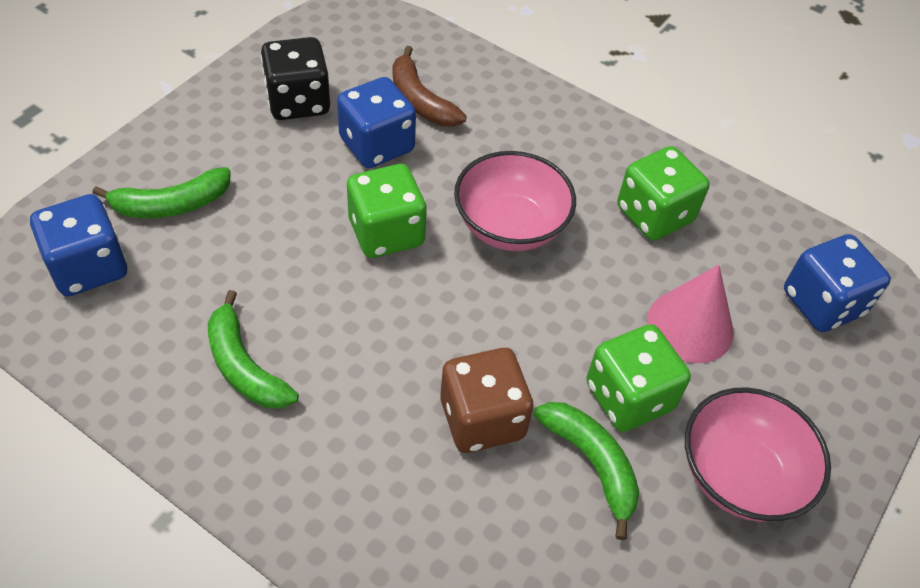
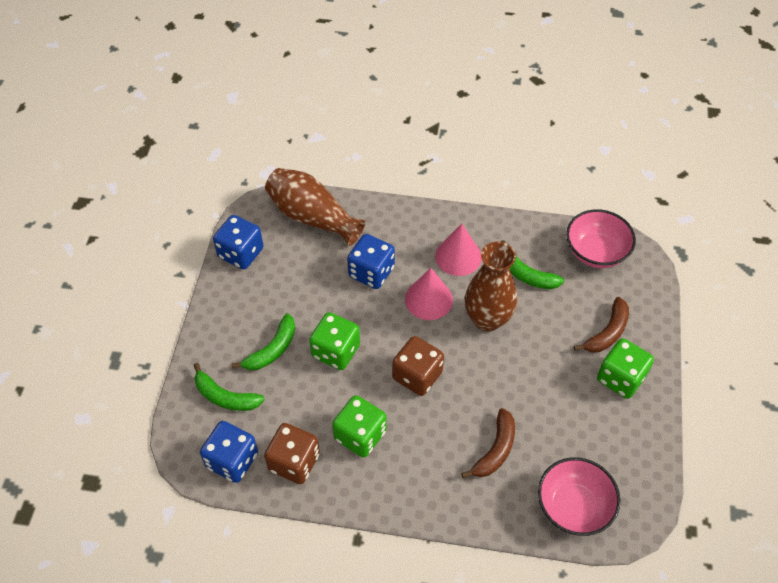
black dice: 1 -> 0
brown banana: 1 -> 2
brown dice: 1 -> 2
brown vase: 0 -> 2
pink cone: 1 -> 2

